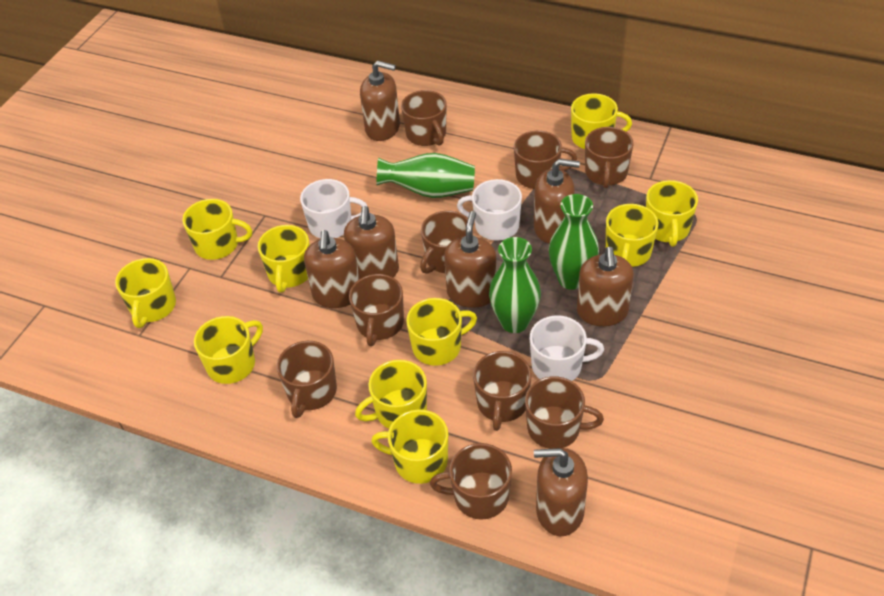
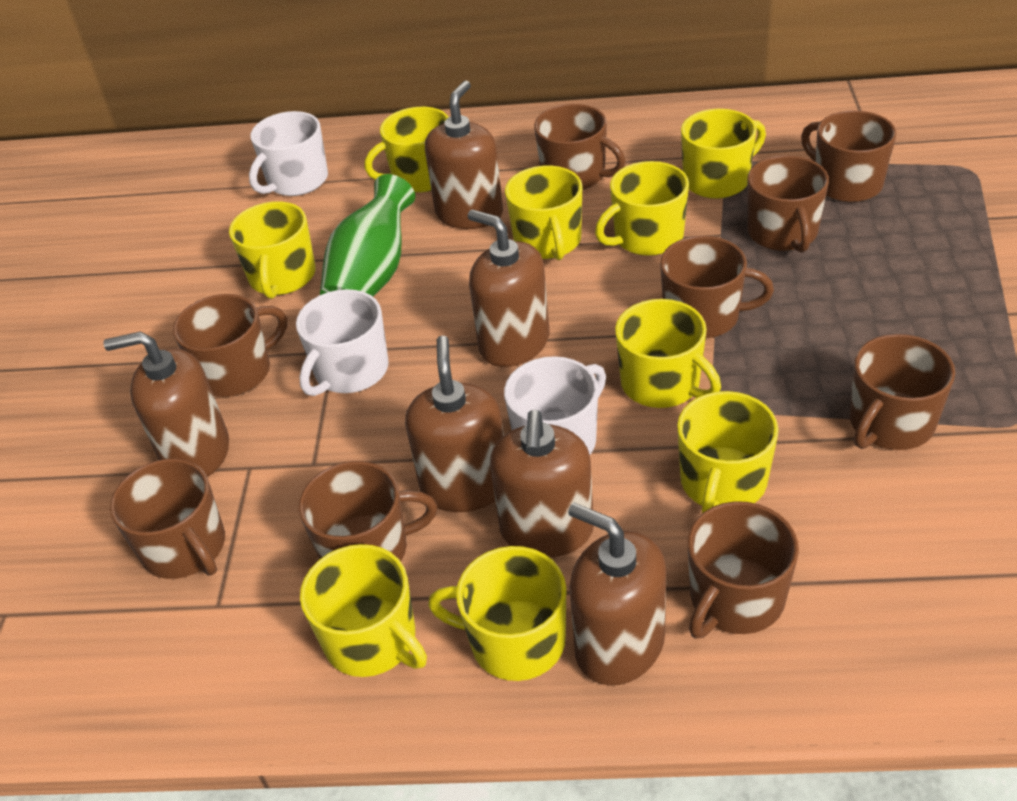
brown soap dispenser: 7 -> 6
green vase: 3 -> 1
yellow mug: 10 -> 9

